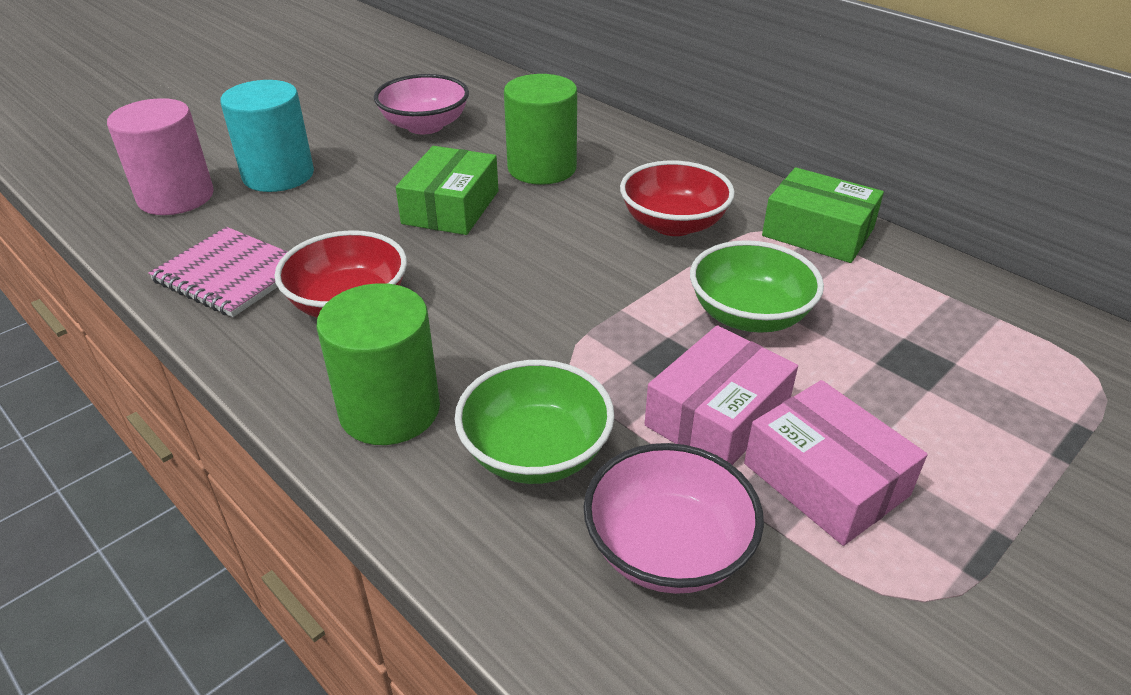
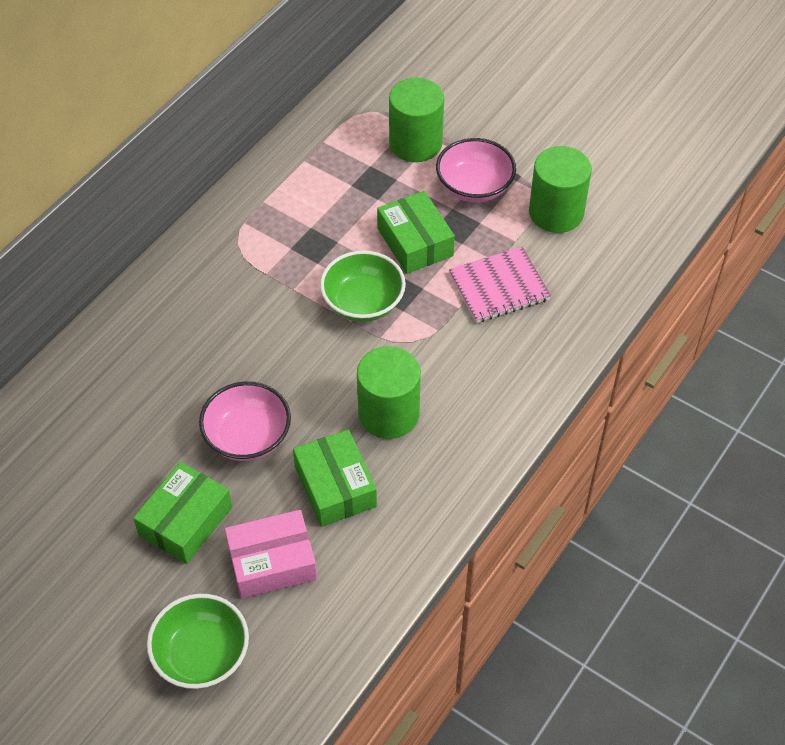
green box: 2 -> 3
green cylinder: 2 -> 3
pink box: 2 -> 1
pink cylinder: 1 -> 0
red bowl: 2 -> 0
turquoise cylinder: 1 -> 0

